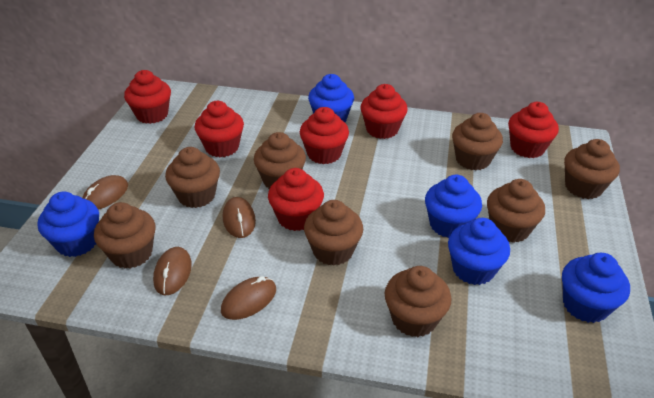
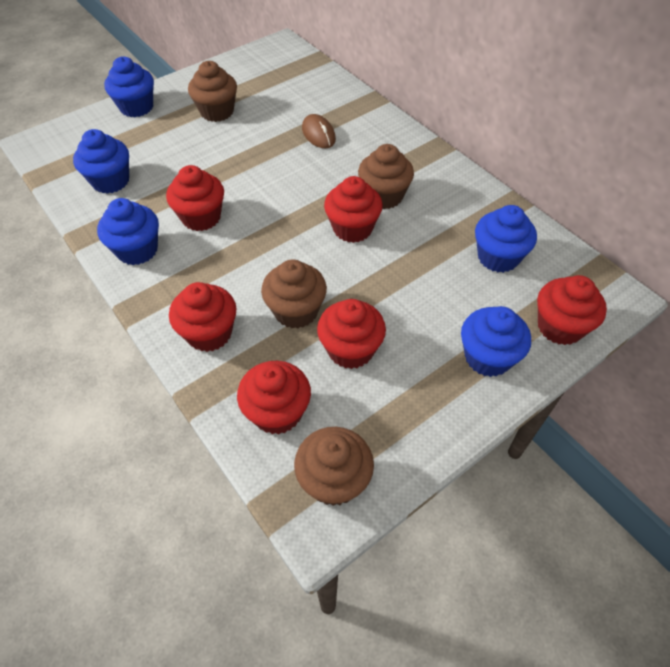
brown cupcake: 8 -> 4
brown mouse: 4 -> 1

